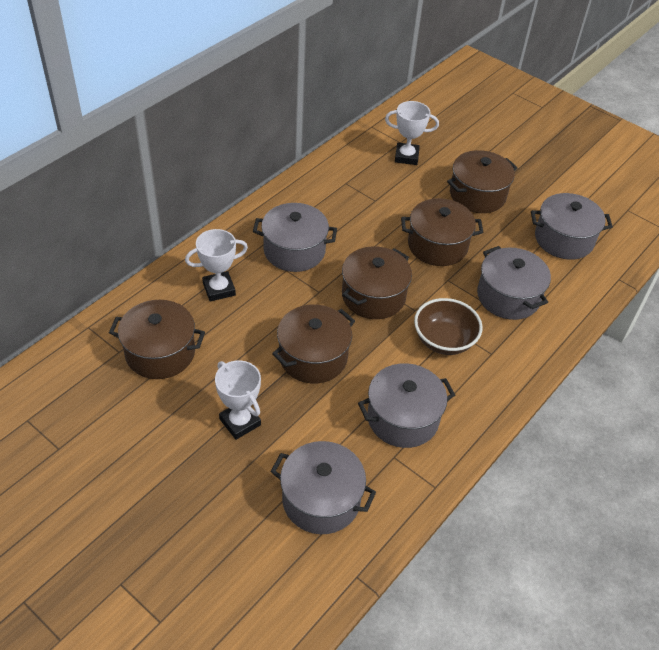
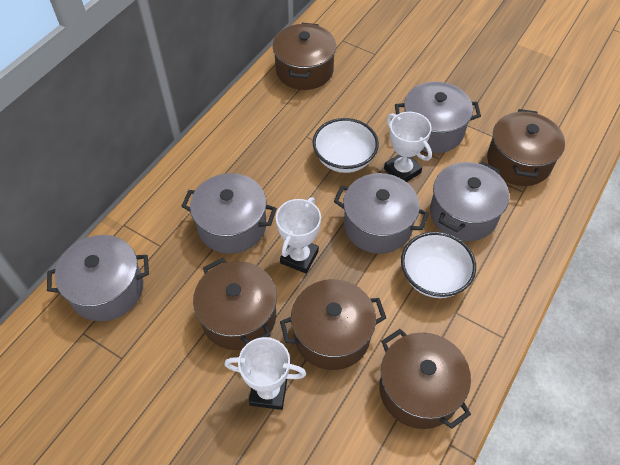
brown bowl: 1 -> 0
white bowl: 0 -> 2

